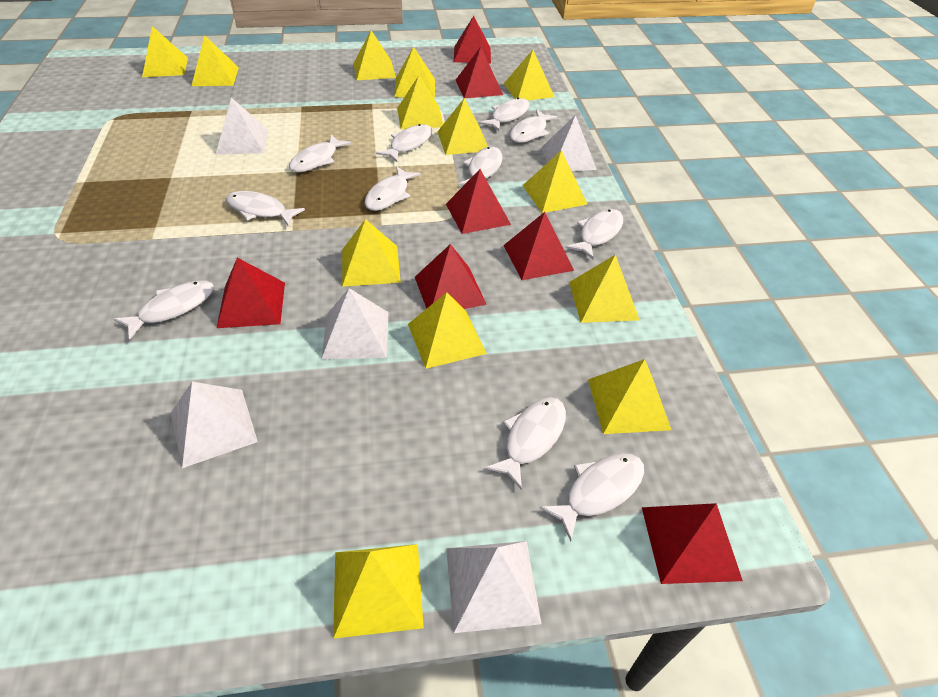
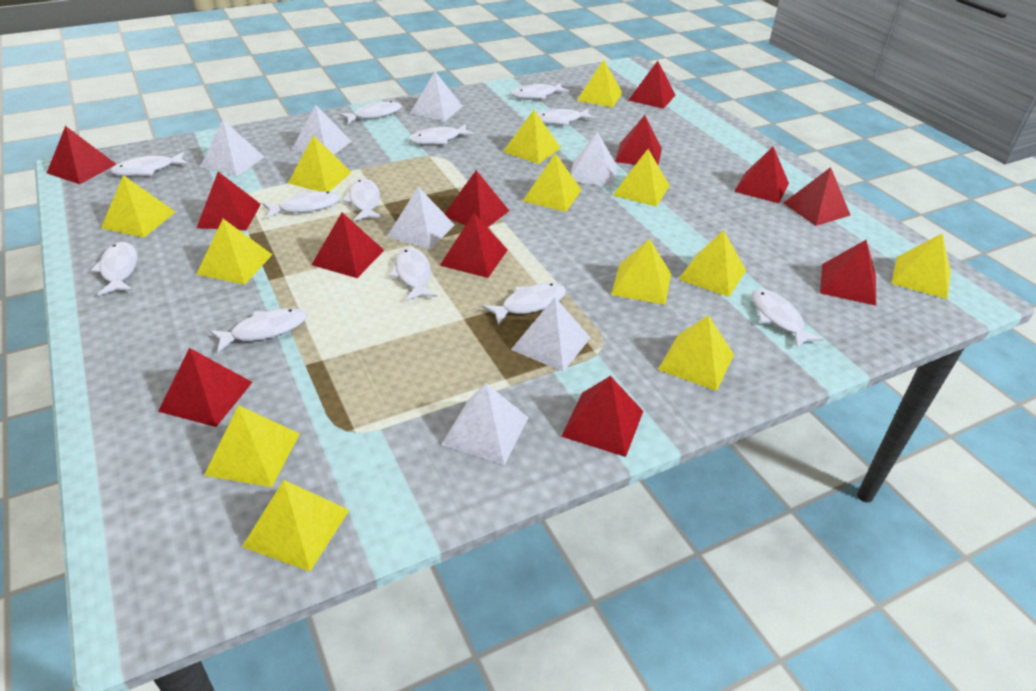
red pyramid: 7 -> 12
white fish: 11 -> 12
white pyramid: 5 -> 7

